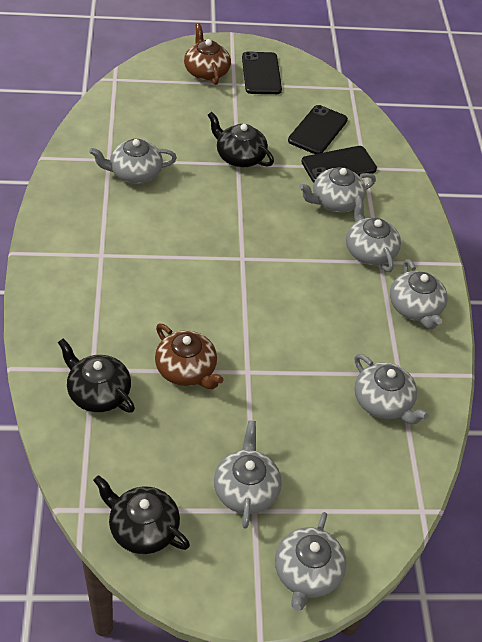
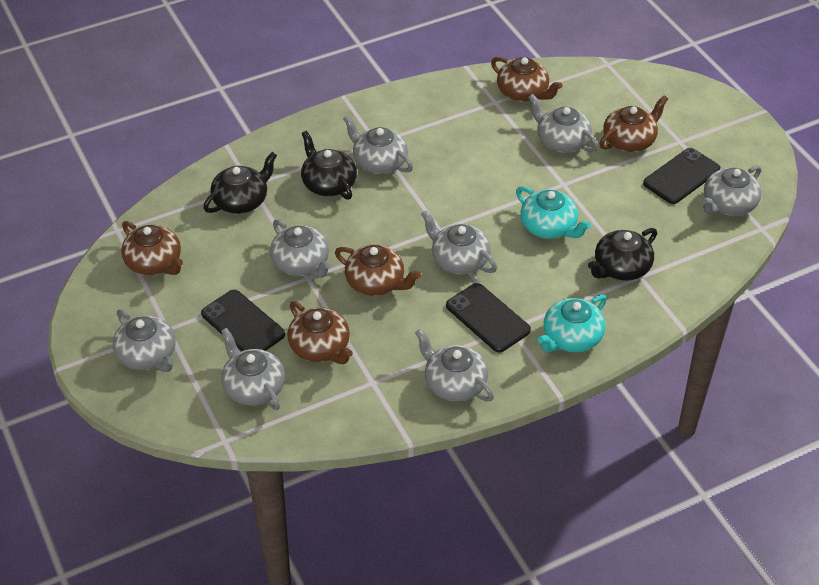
brown teapot: 2 -> 5
grey teapot: 7 -> 8
turquoise teapot: 0 -> 2

